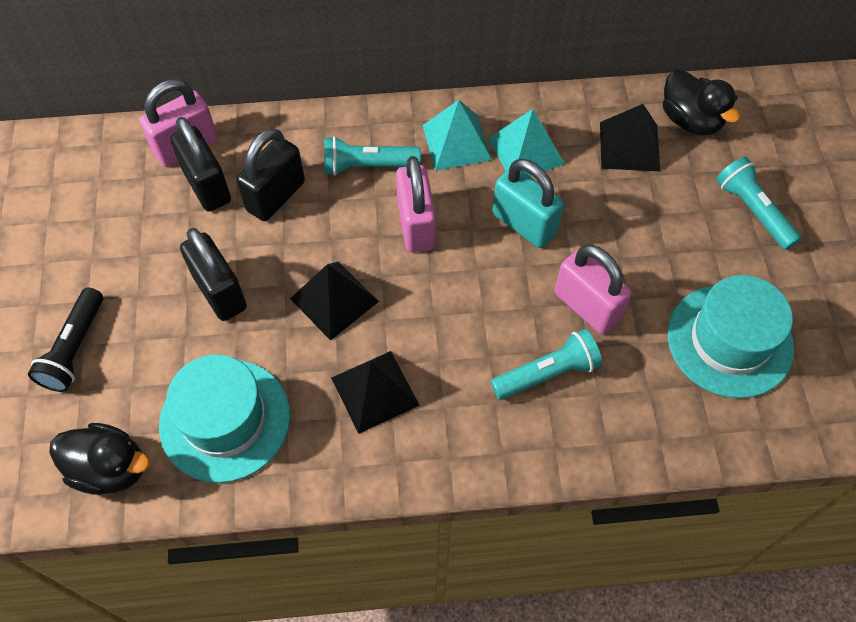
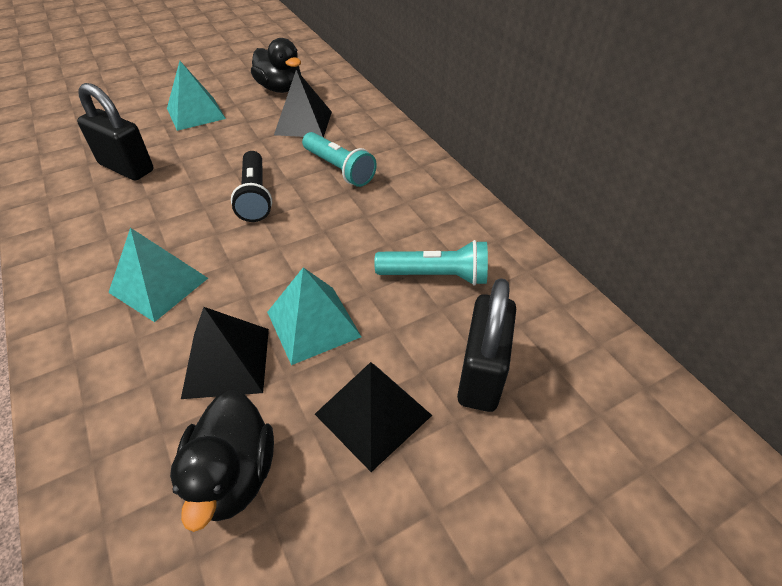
black padlock: 3 -> 2
pink padlock: 3 -> 0
turquoise flashlight: 3 -> 2
turquoise hat: 2 -> 0
turquoise padlock: 1 -> 0
turquoise pyramid: 2 -> 3

